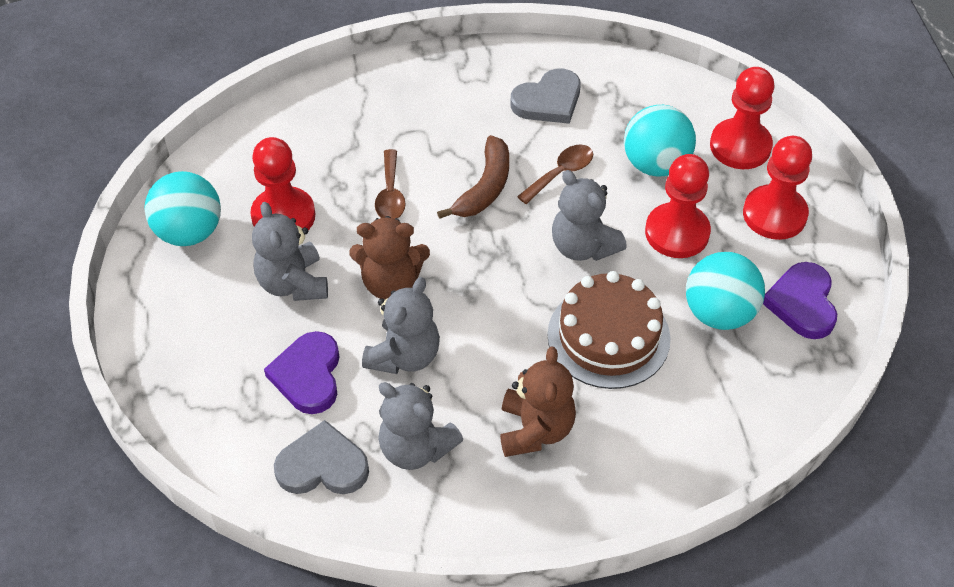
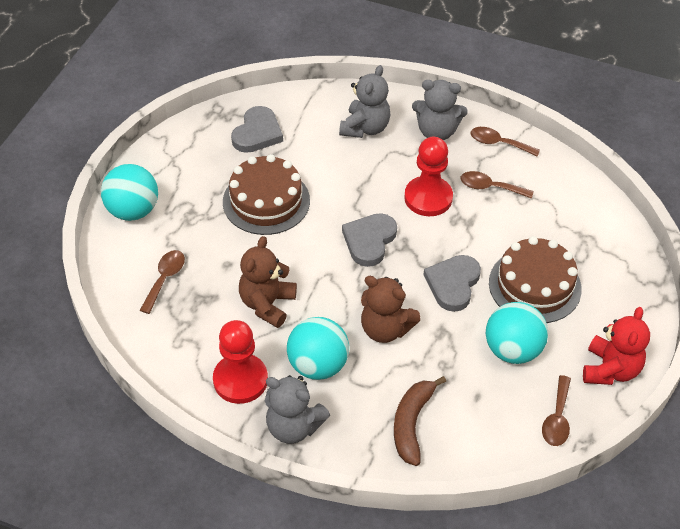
brown cake: 1 -> 2
brown spoon: 2 -> 4
grey heart: 2 -> 3
grey teddy bear: 4 -> 3
purple heart: 2 -> 0
red pawn: 4 -> 2
red teddy bear: 0 -> 1

